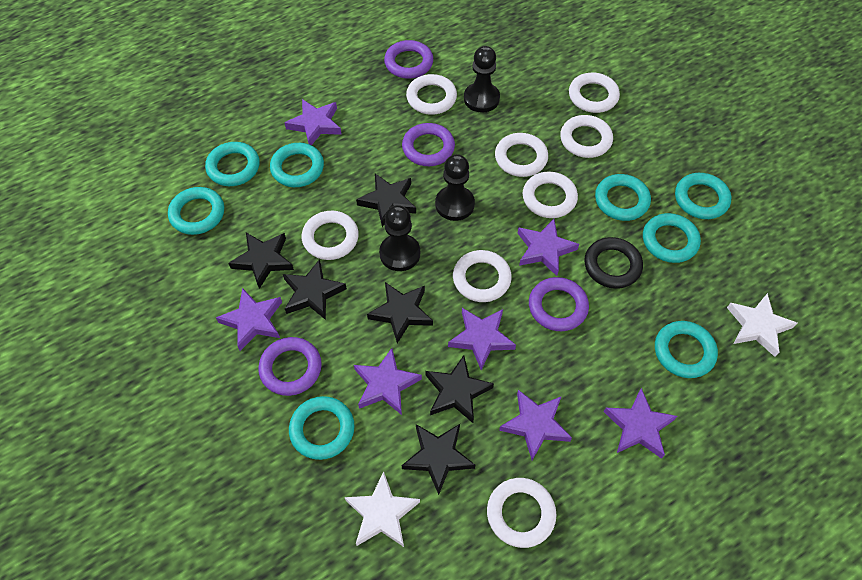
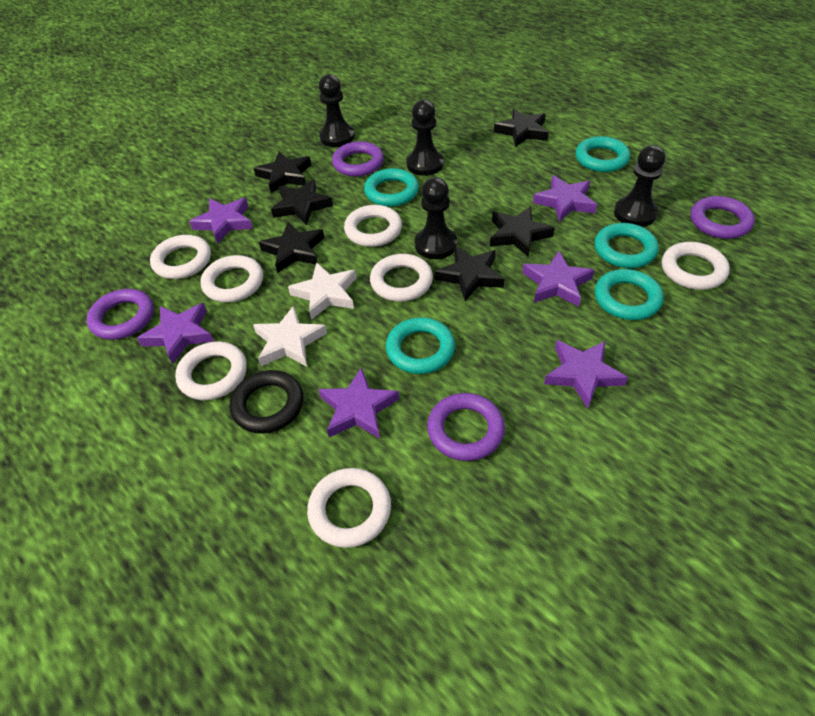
black pawn: 3 -> 4
purple star: 7 -> 6
turquoise ring: 8 -> 5
white ring: 8 -> 7

